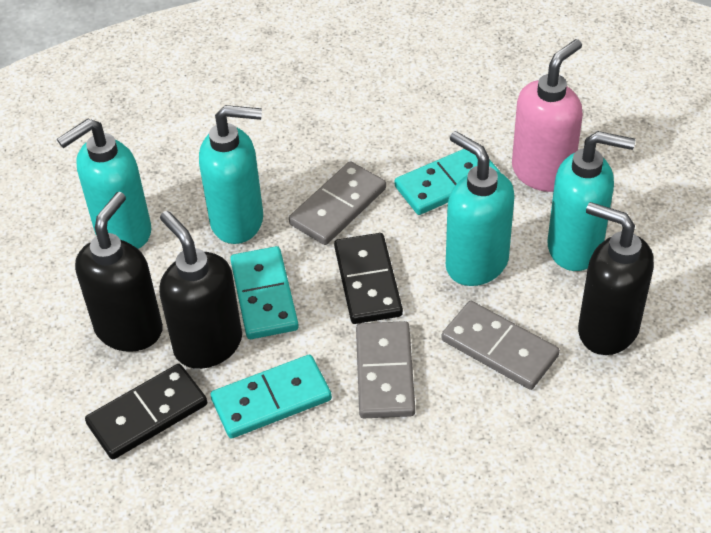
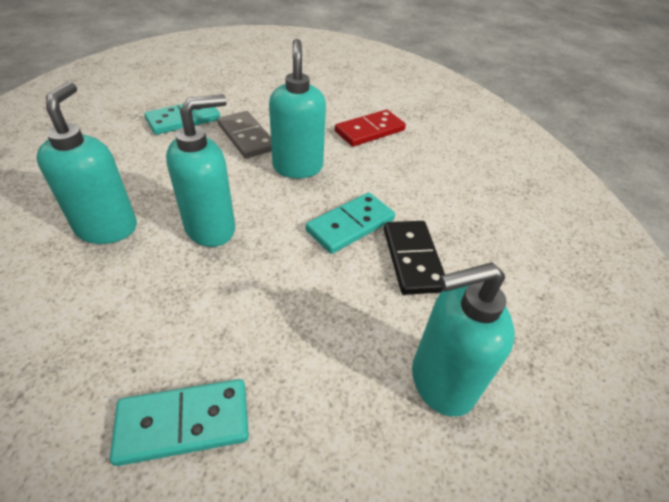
black domino: 2 -> 1
black soap dispenser: 3 -> 0
grey domino: 3 -> 1
pink soap dispenser: 1 -> 0
red domino: 0 -> 1

